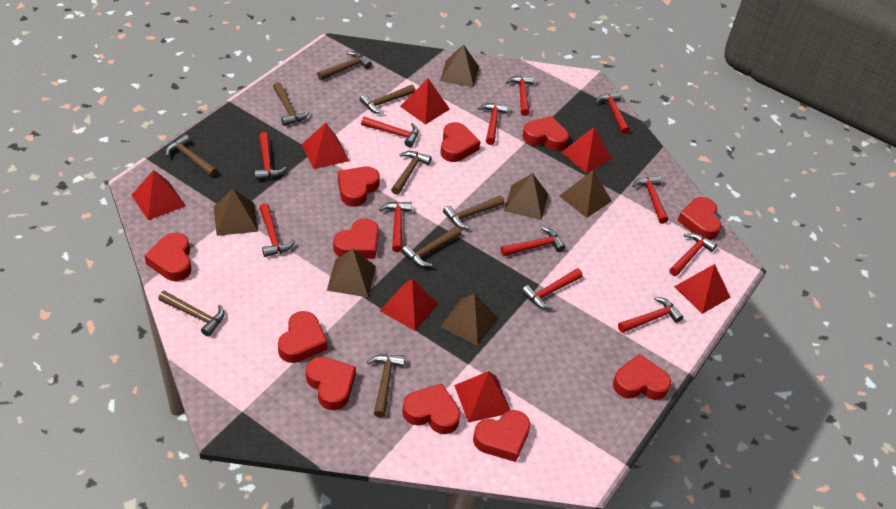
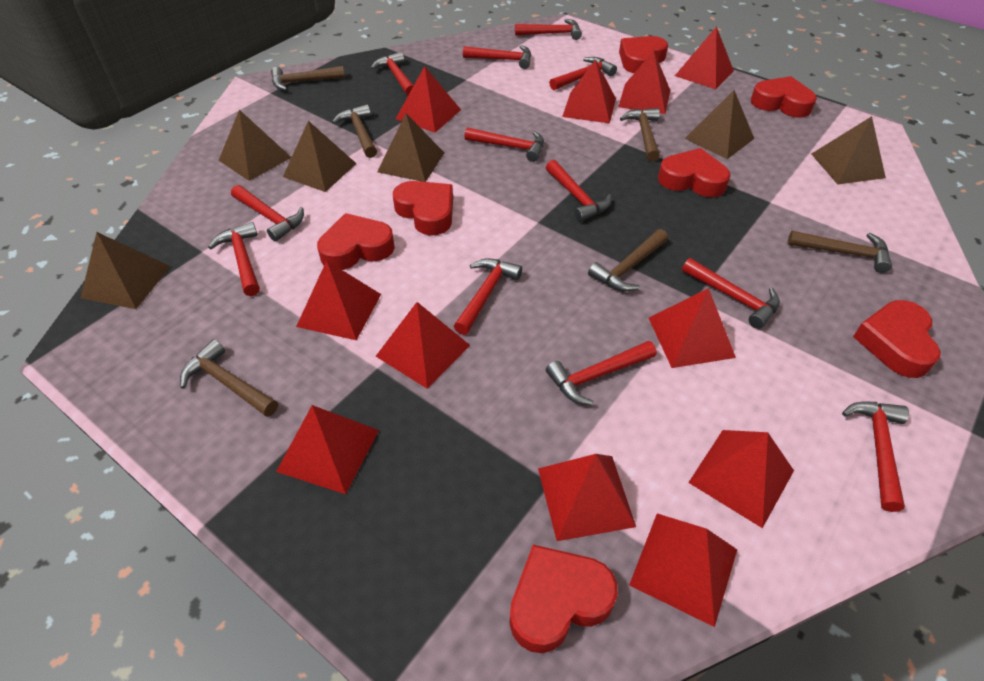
brown hammer: 9 -> 6
red heart: 11 -> 7
red pyramid: 7 -> 11

